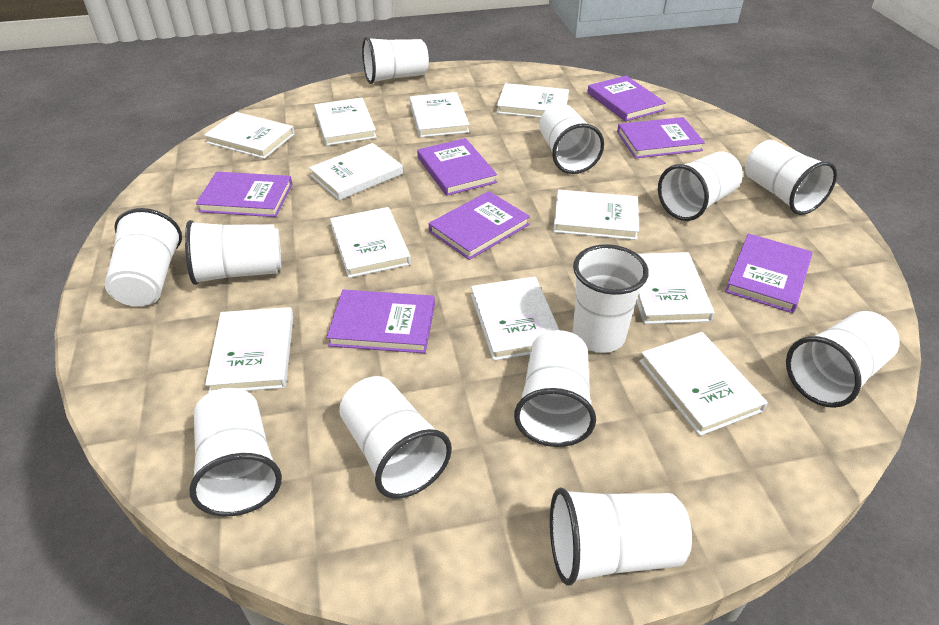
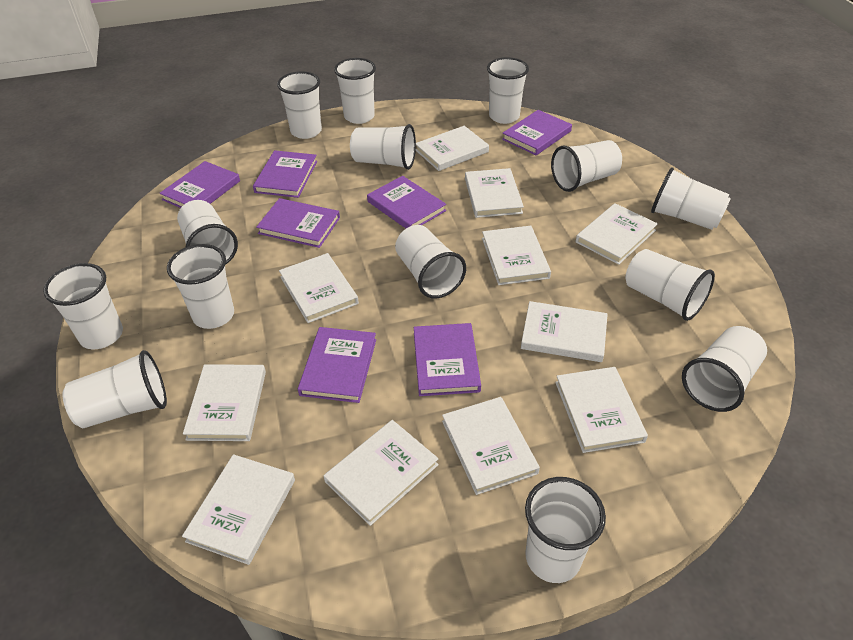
white cup: 12 -> 14

